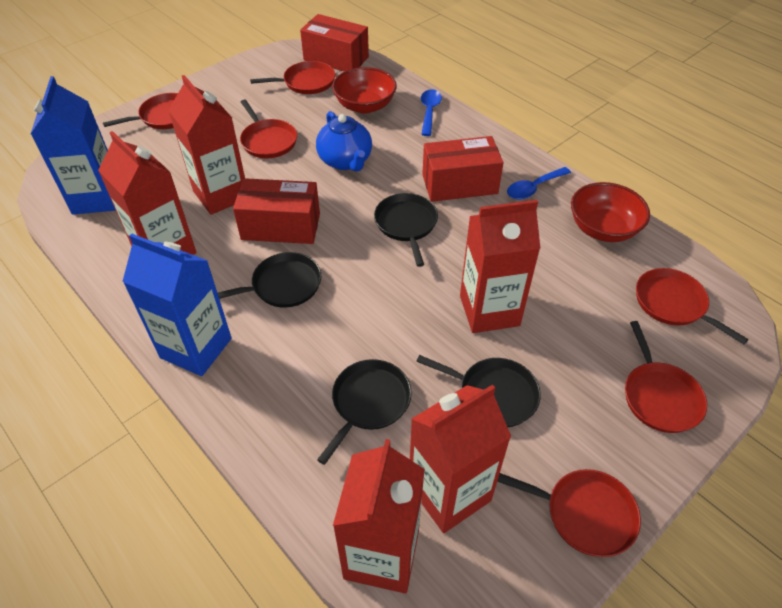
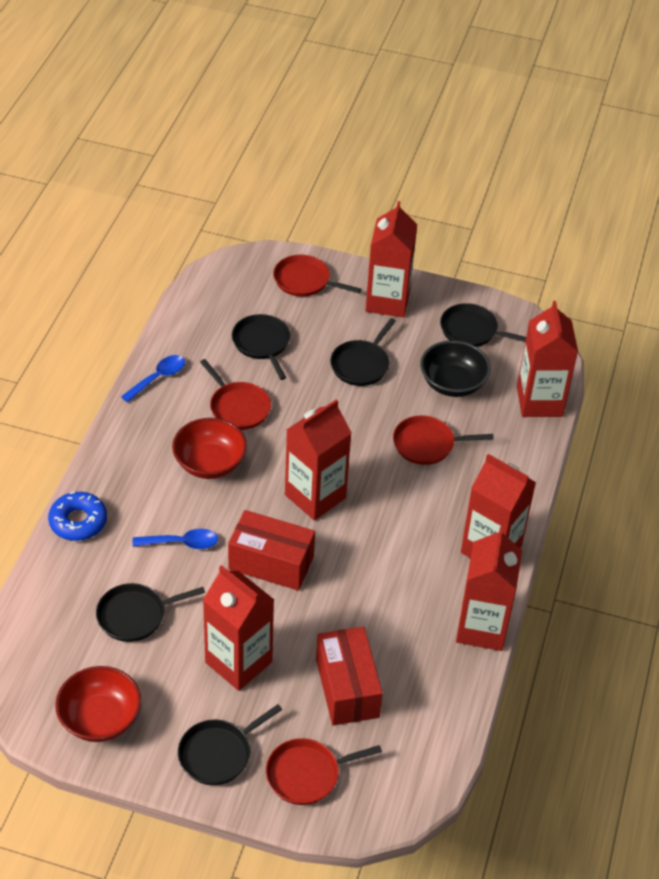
black bowl: 0 -> 1
black pan: 4 -> 5
blue carton: 2 -> 0
blue donut: 0 -> 1
blue teapot: 1 -> 0
red box: 3 -> 2
red carton: 5 -> 6
red pan: 6 -> 4

